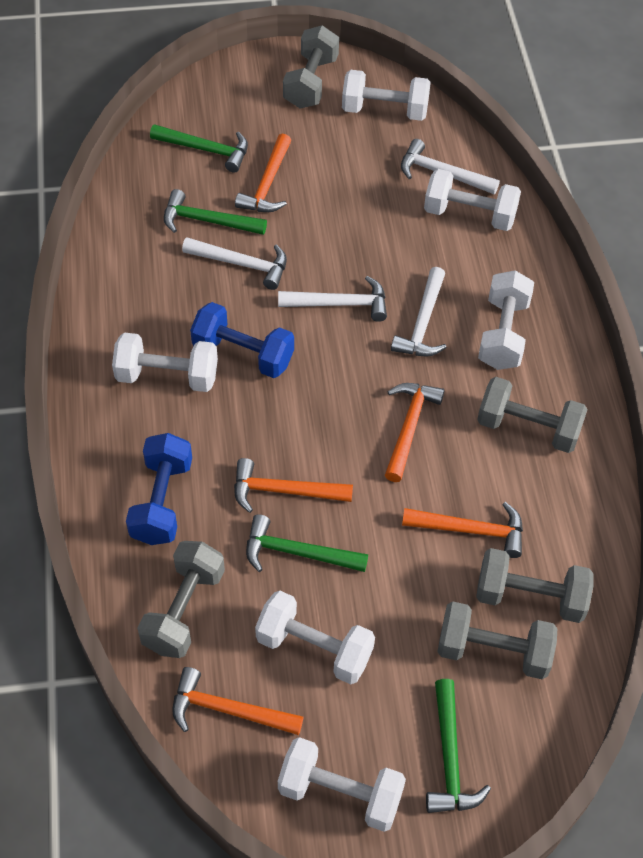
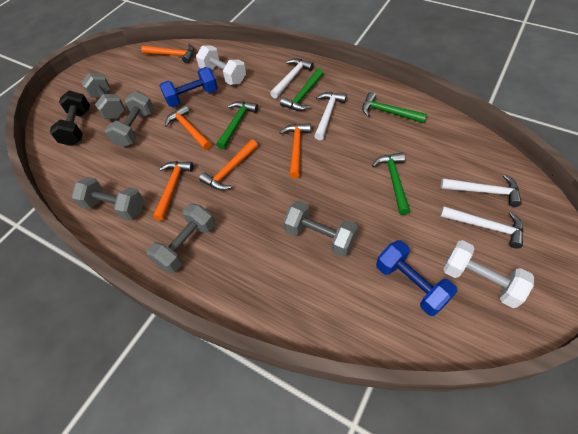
black dumbbell: 0 -> 1
white dumbbell: 6 -> 2

